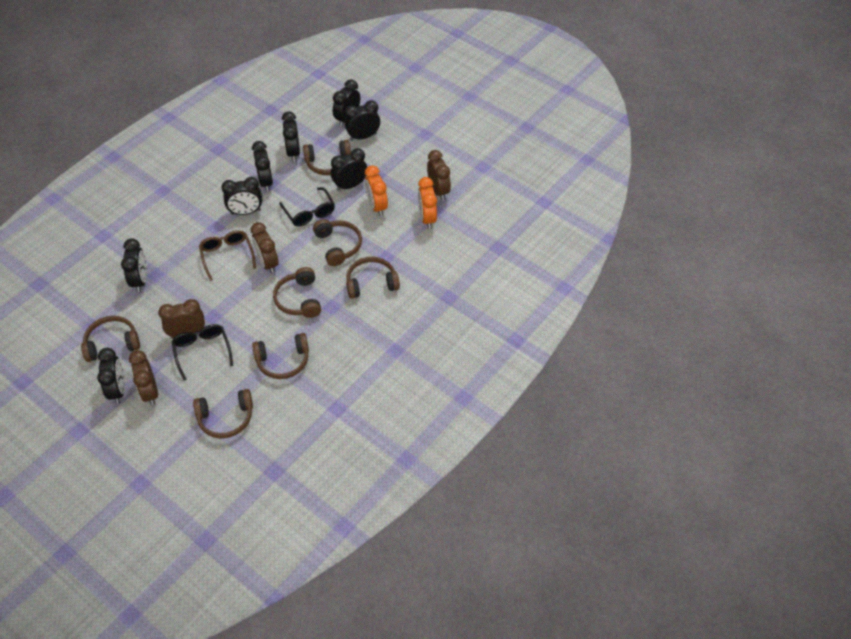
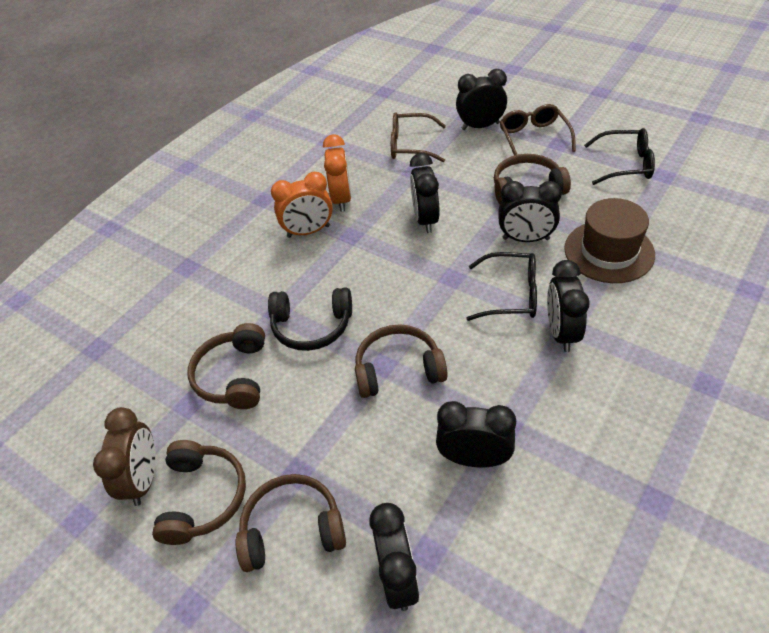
black clock: 8 -> 6
black headphones: 0 -> 1
brown clock: 4 -> 1
brown glasses: 1 -> 2
brown hat: 0 -> 1
brown headphones: 7 -> 5

